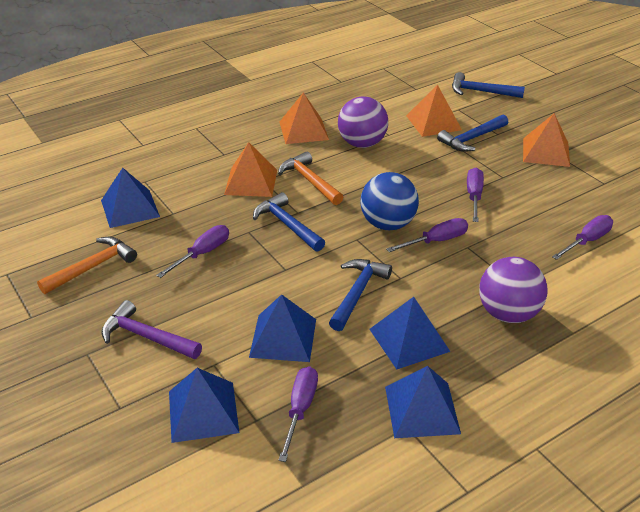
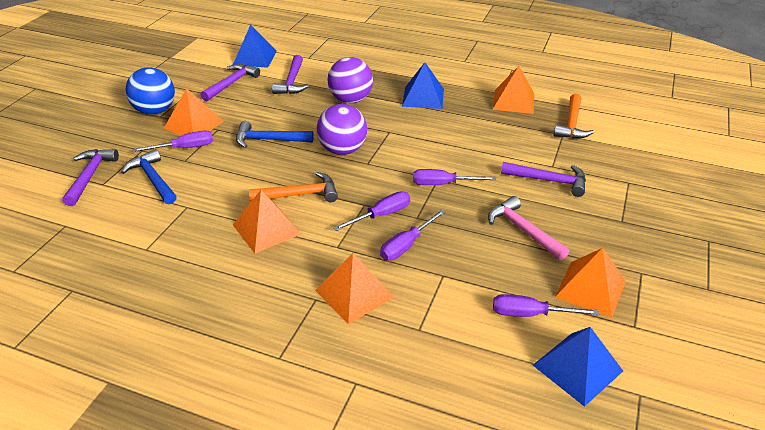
blue hammer: 4 -> 2
blue pyramid: 5 -> 3
orange pyramid: 4 -> 5
pink hammer: 0 -> 1
purple hammer: 1 -> 4

